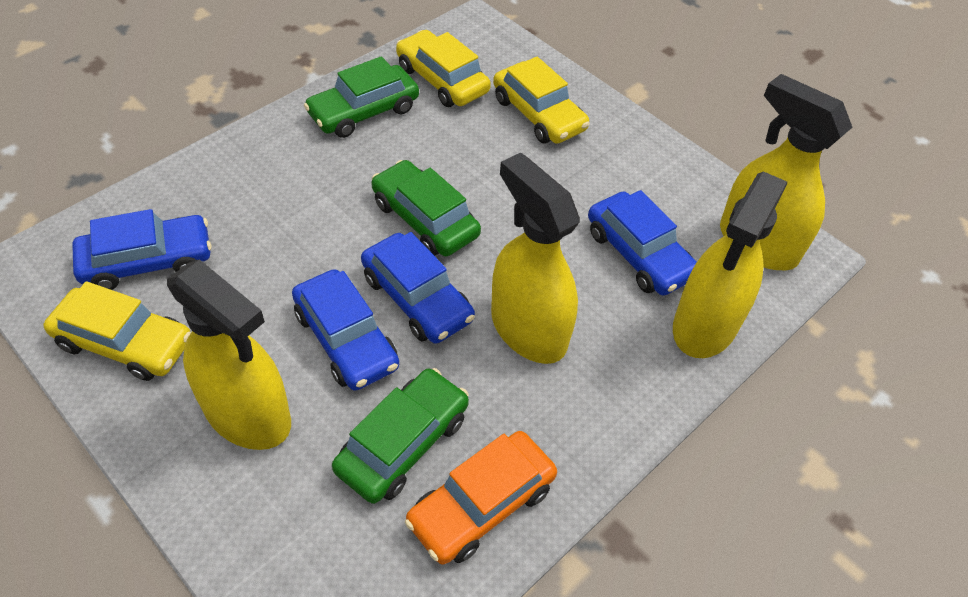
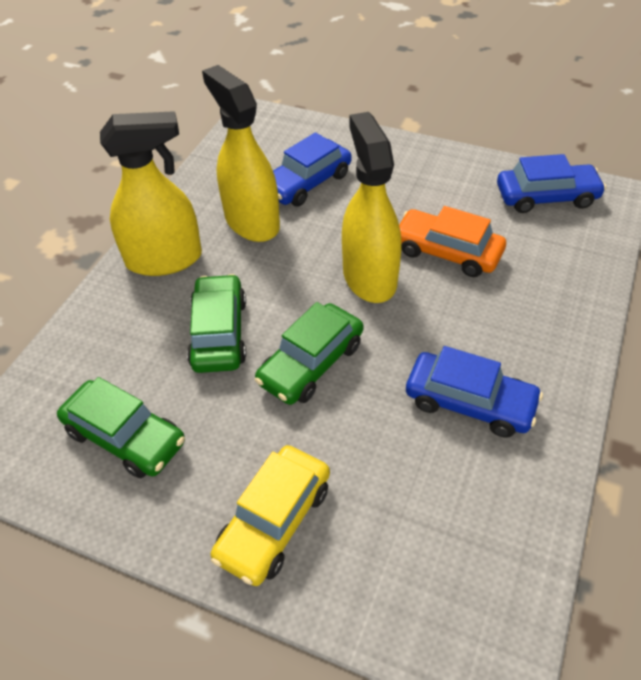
blue car: 4 -> 3
yellow car: 3 -> 1
yellow spray bottle: 4 -> 3

